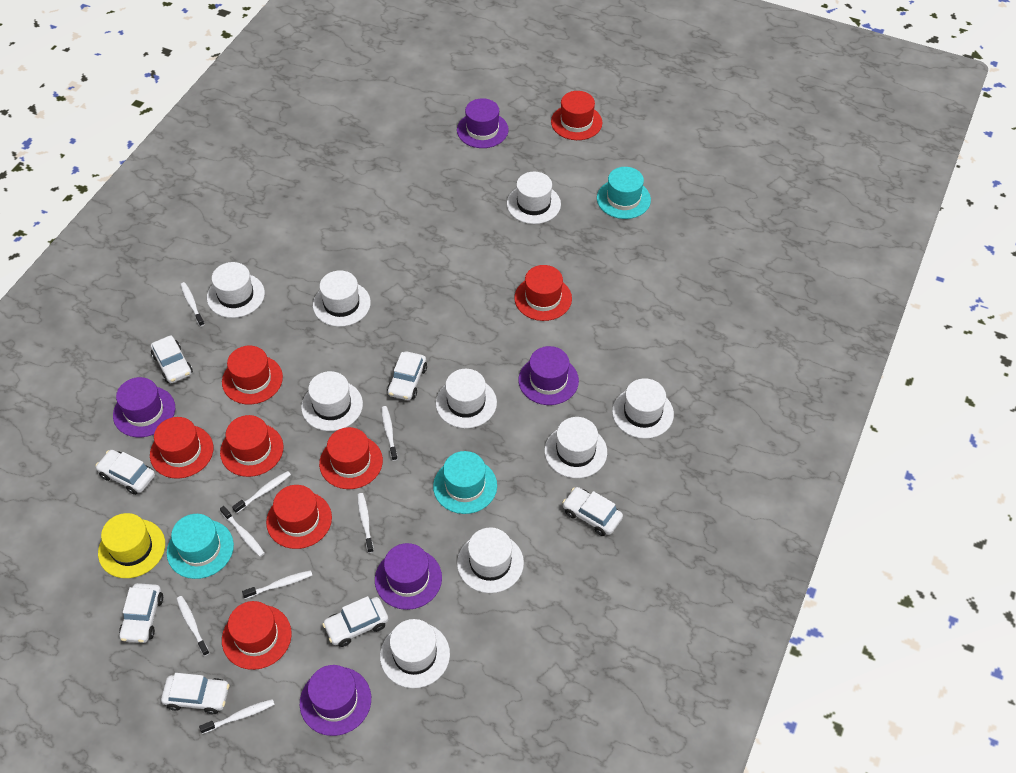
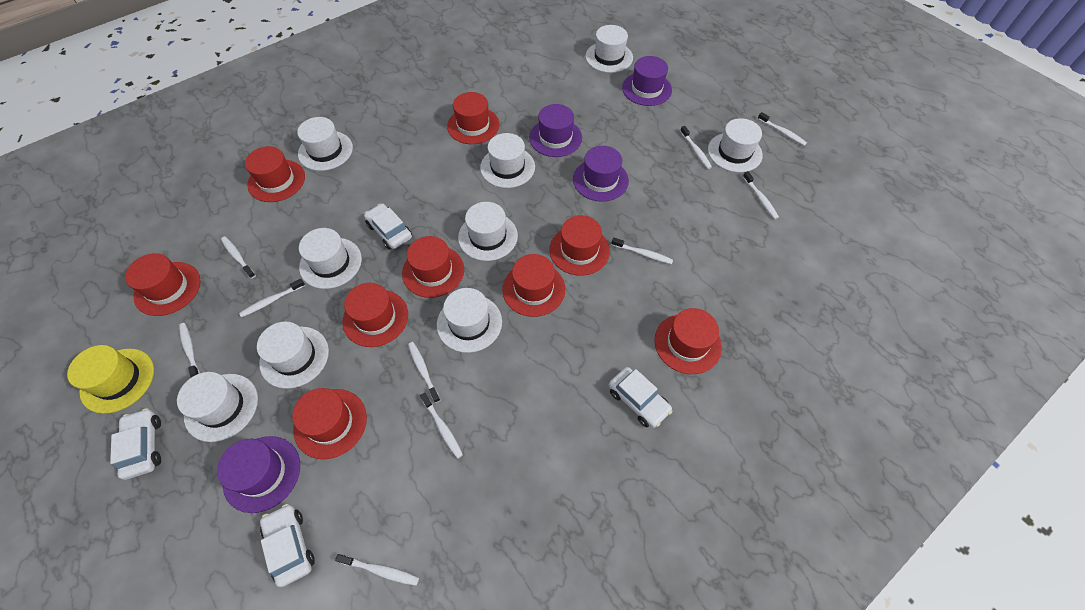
purple hat: 5 -> 4
red hat: 8 -> 9
turquoise hat: 3 -> 0
white car: 7 -> 4
white toothbrush: 8 -> 10

